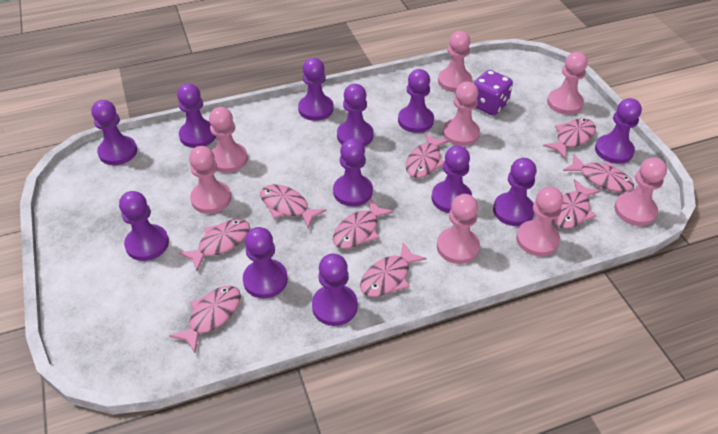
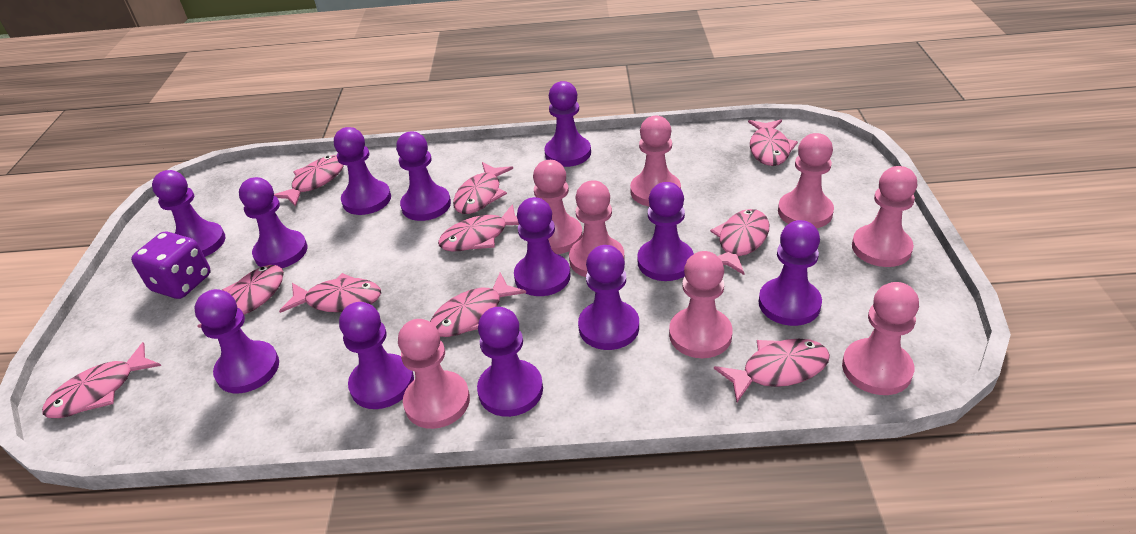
pink fish: 9 -> 10

